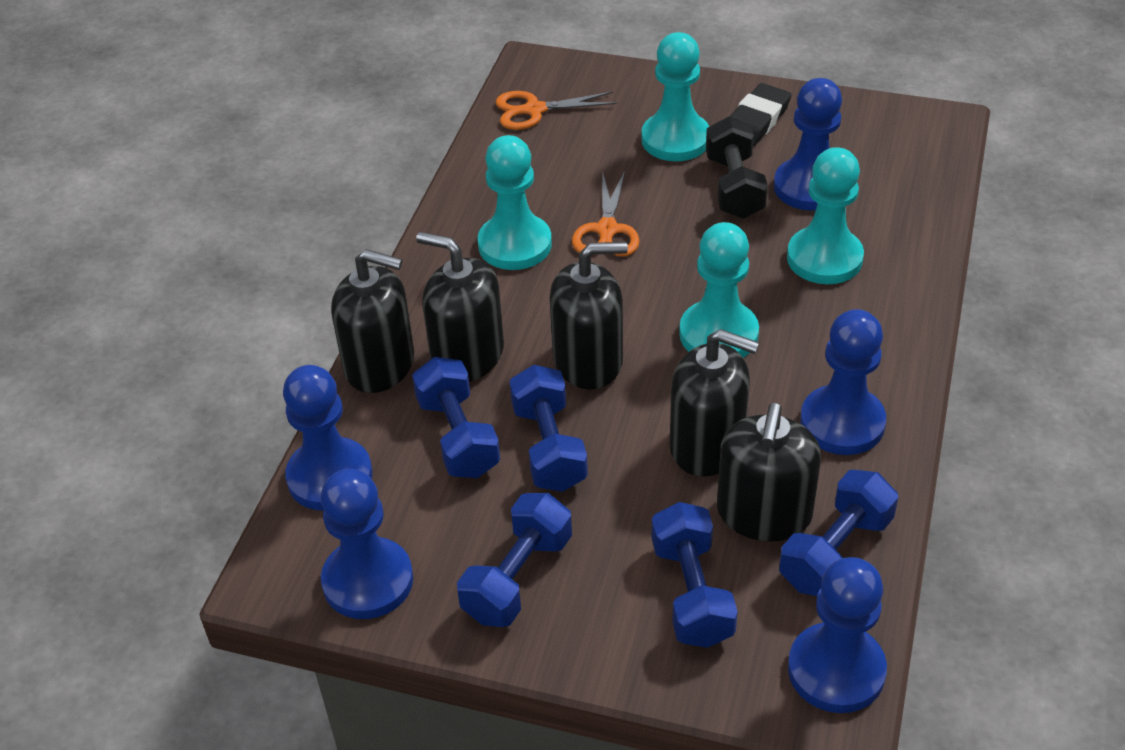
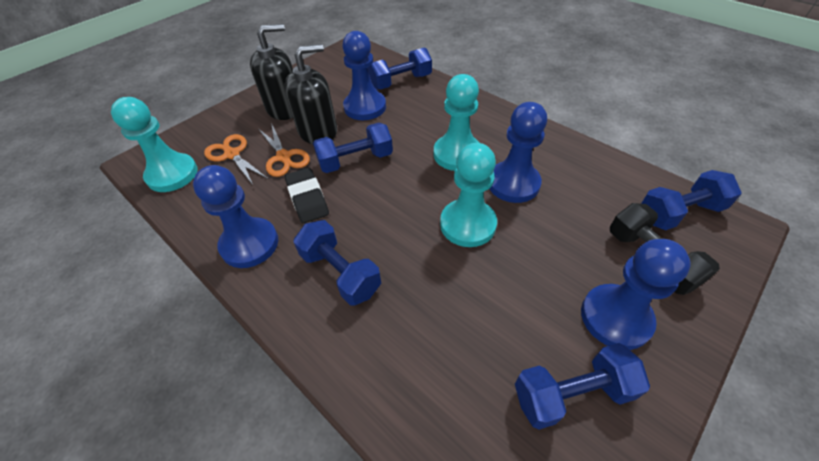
black soap dispenser: 5 -> 2
blue pawn: 5 -> 4
turquoise pawn: 4 -> 3

